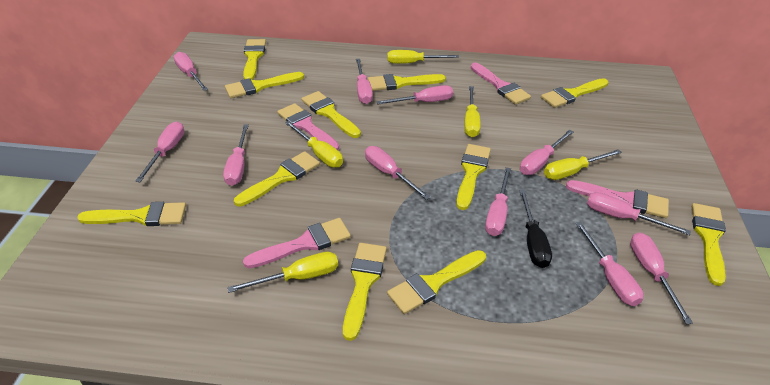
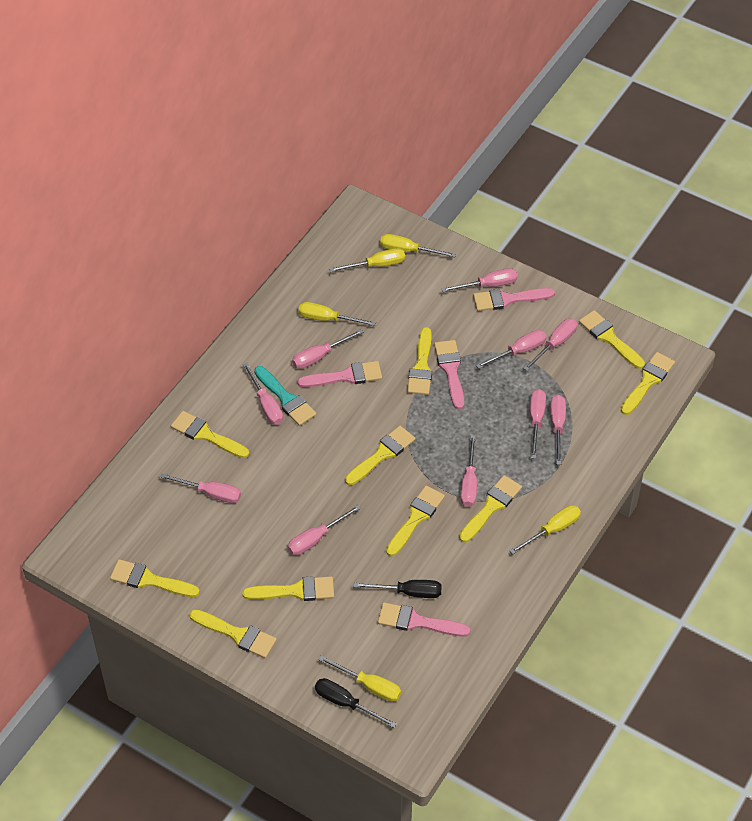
black screwdriver: 1 -> 2
pink screwdriver: 11 -> 10
turquoise brush: 0 -> 1
yellow brush: 11 -> 10

